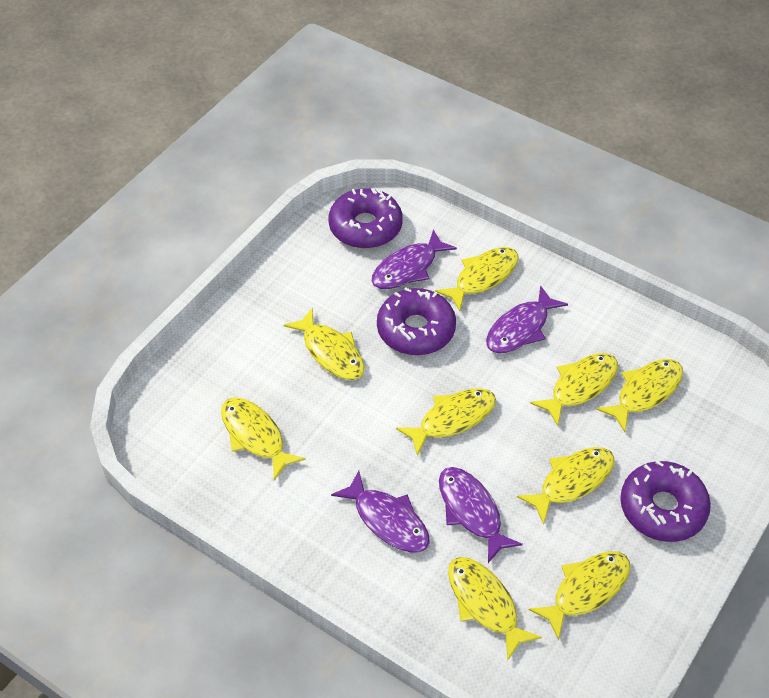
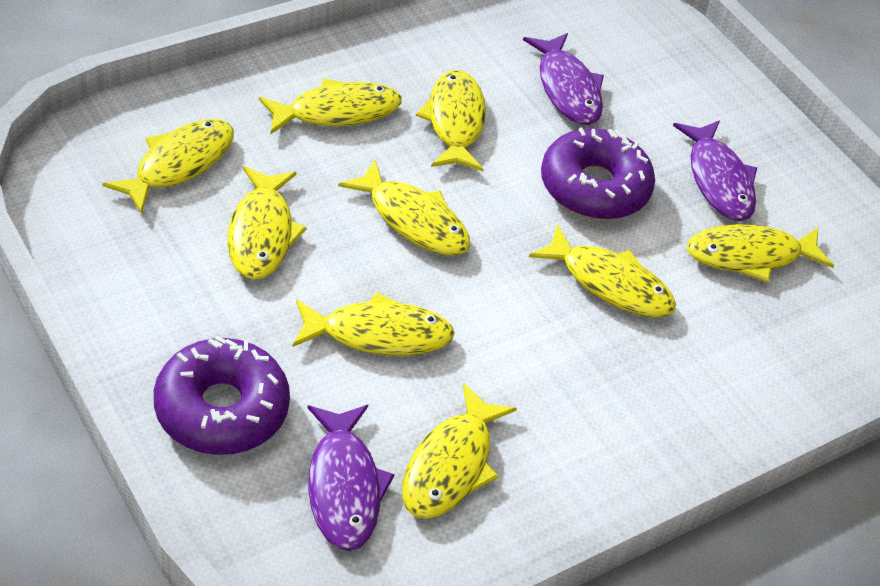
purple donut: 3 -> 2
purple fish: 4 -> 3

